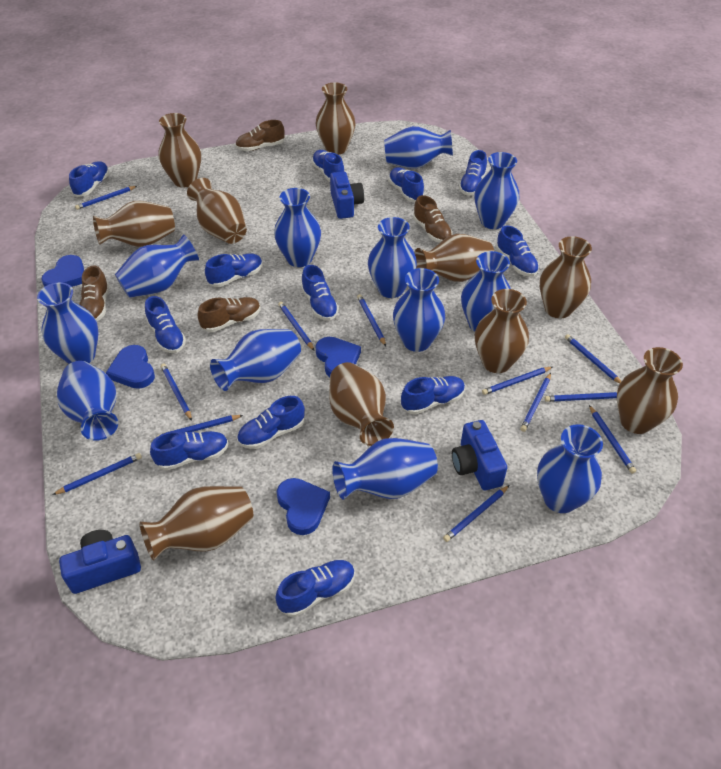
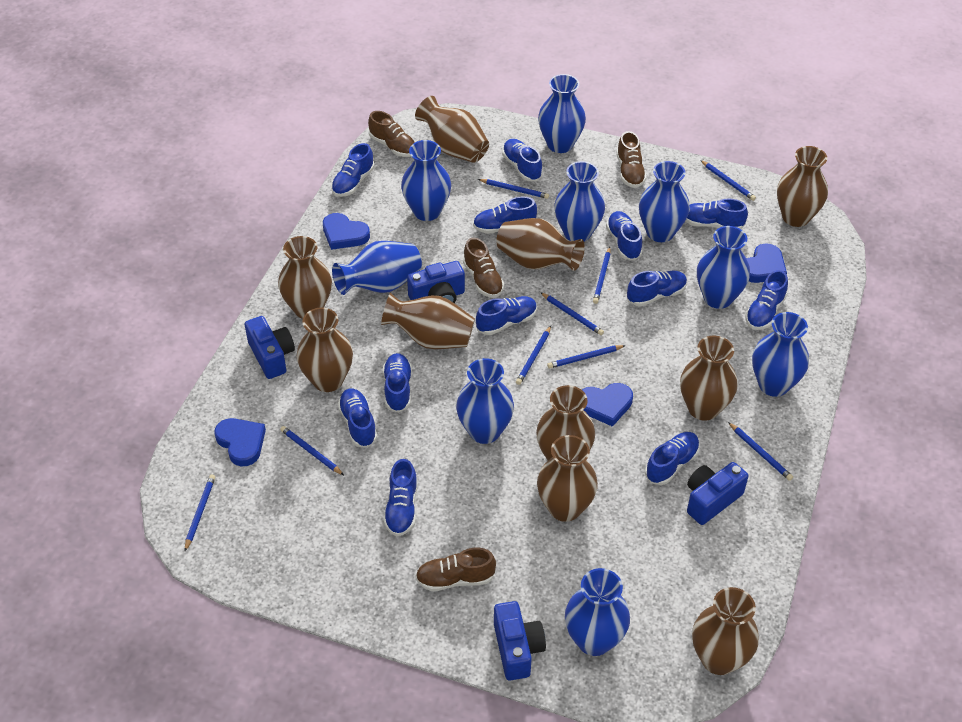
blue camera: 3 -> 4
blue pencil: 12 -> 9
blue vase: 12 -> 9

